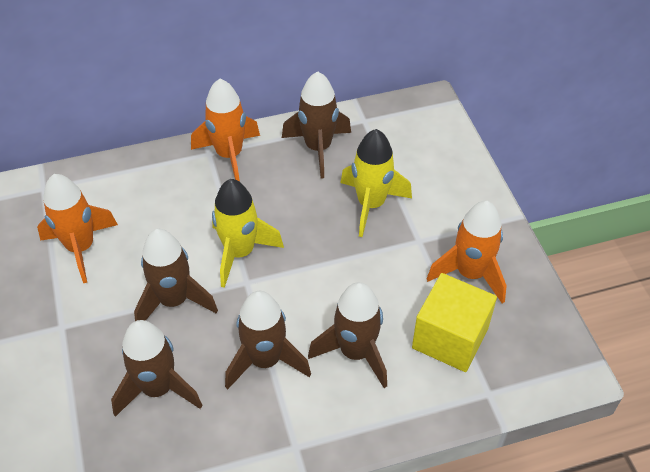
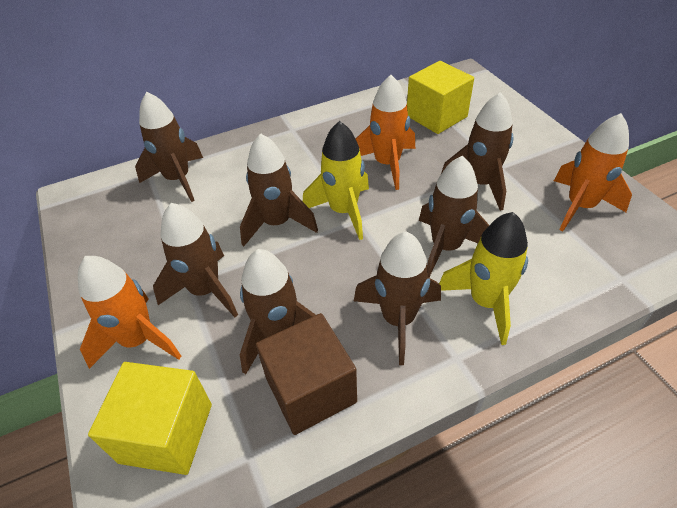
brown cube: 0 -> 1
brown rocket: 5 -> 7
yellow cube: 1 -> 2

